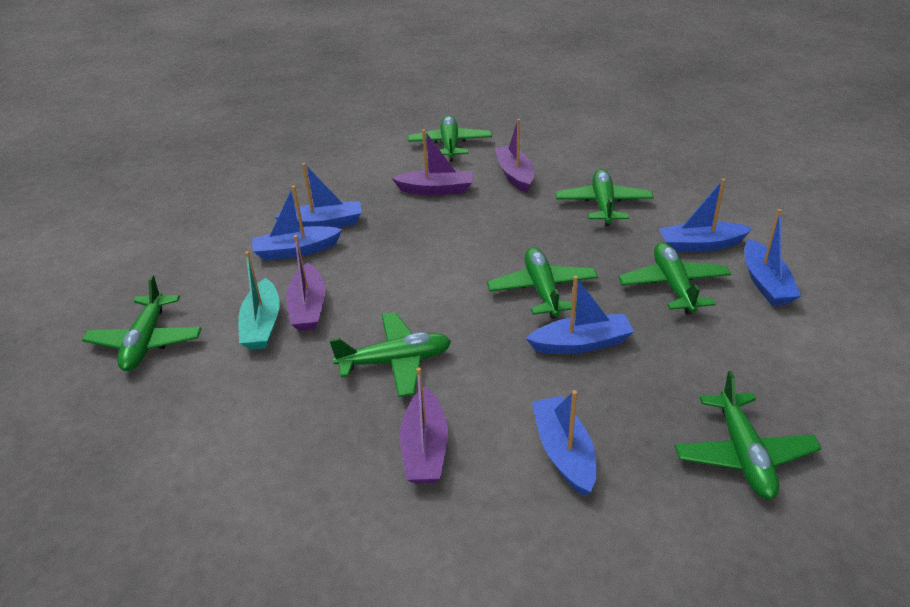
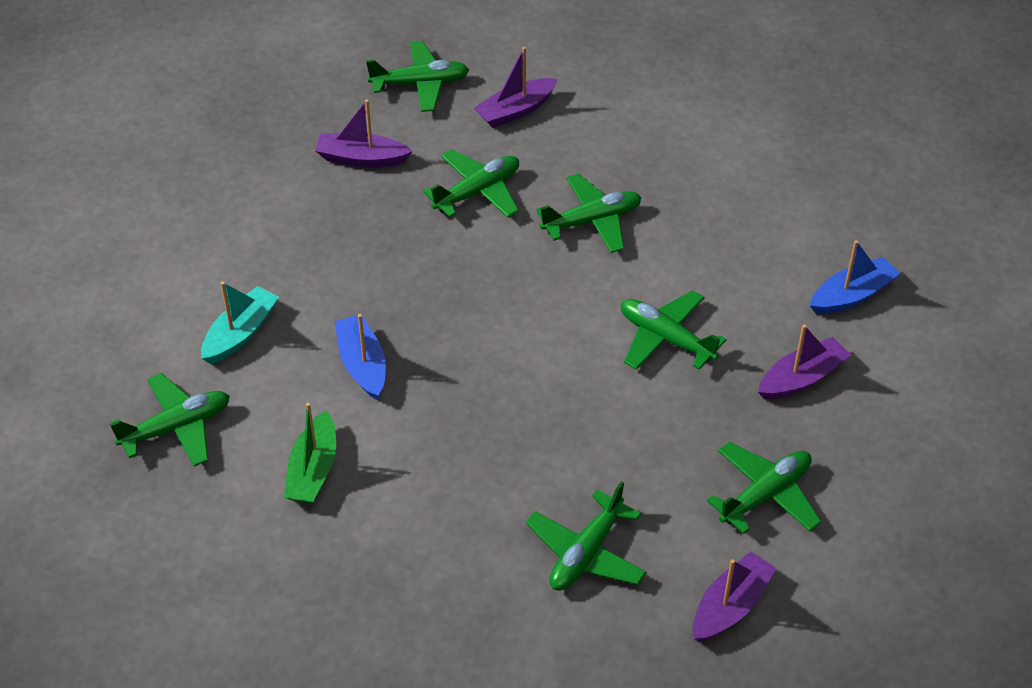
blue boat: 6 -> 2
green boat: 0 -> 1

